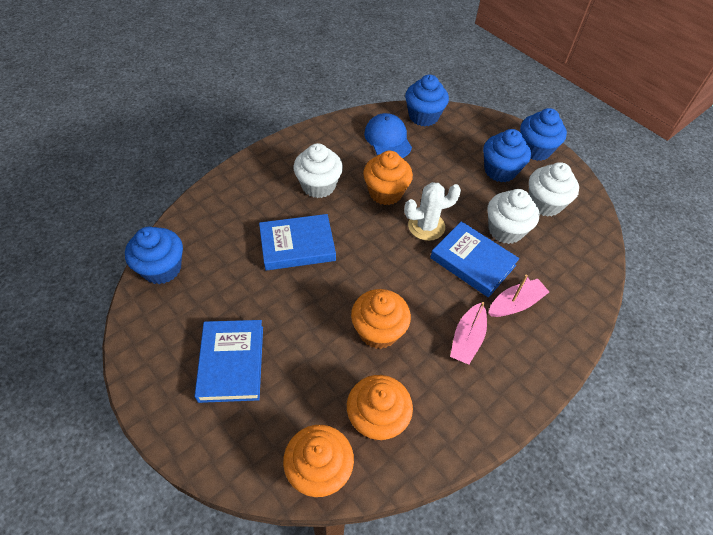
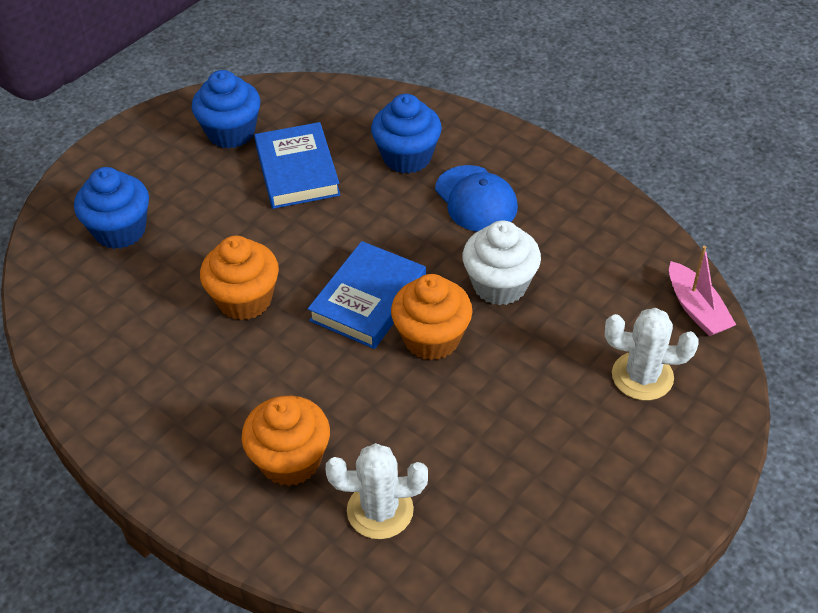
blue book: 3 -> 2
blue cupcake: 4 -> 3
orange cupcake: 4 -> 3
pink boat: 2 -> 1
white cactus: 1 -> 2
white cupcake: 3 -> 1

